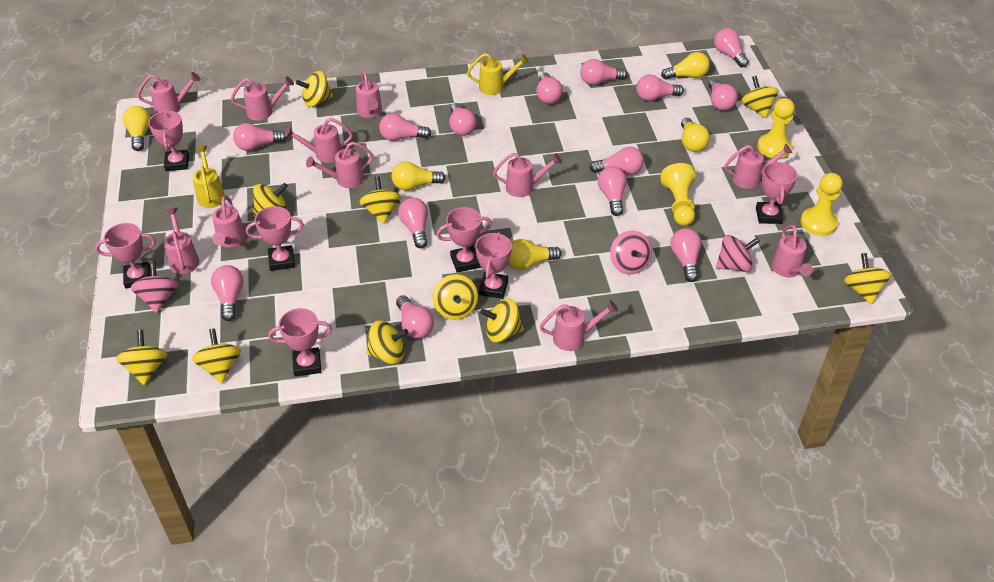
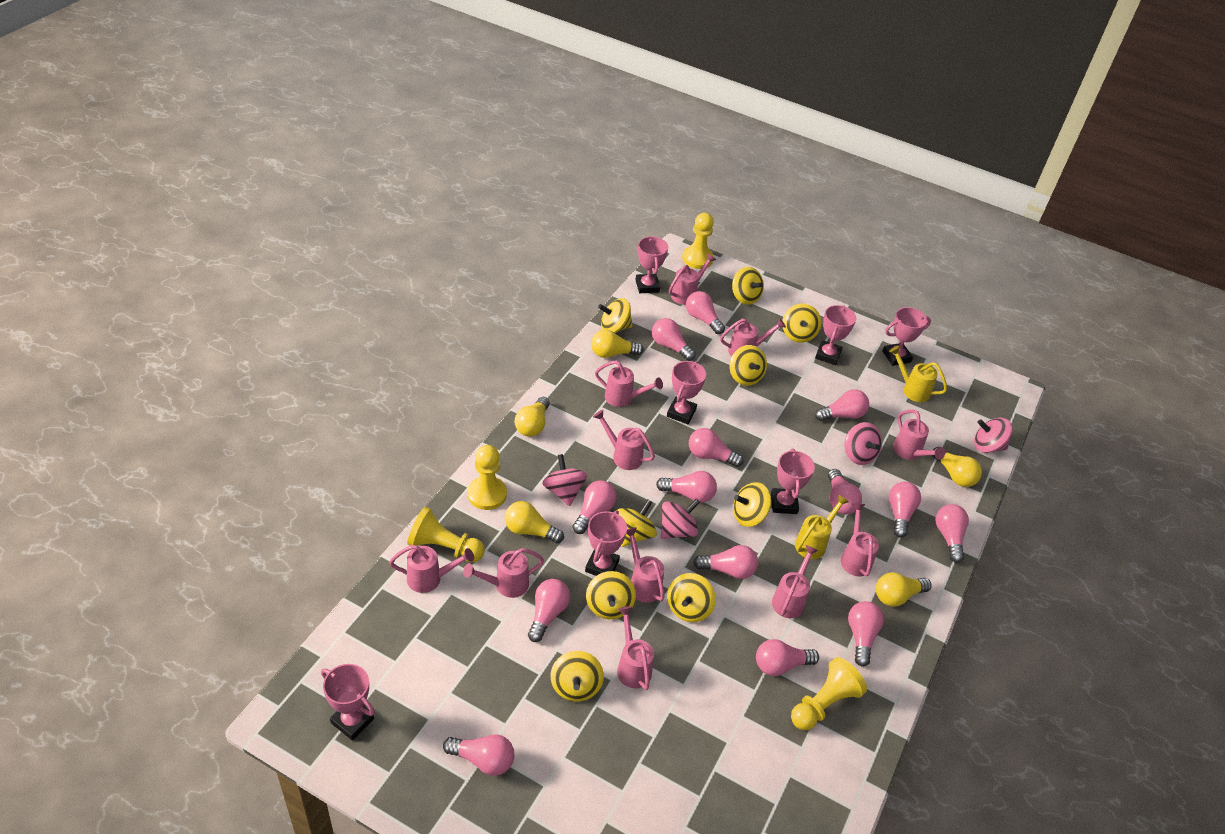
pink spinning top: 3 -> 4
yellow pawn: 3 -> 4
yellow spinning top: 10 -> 9

